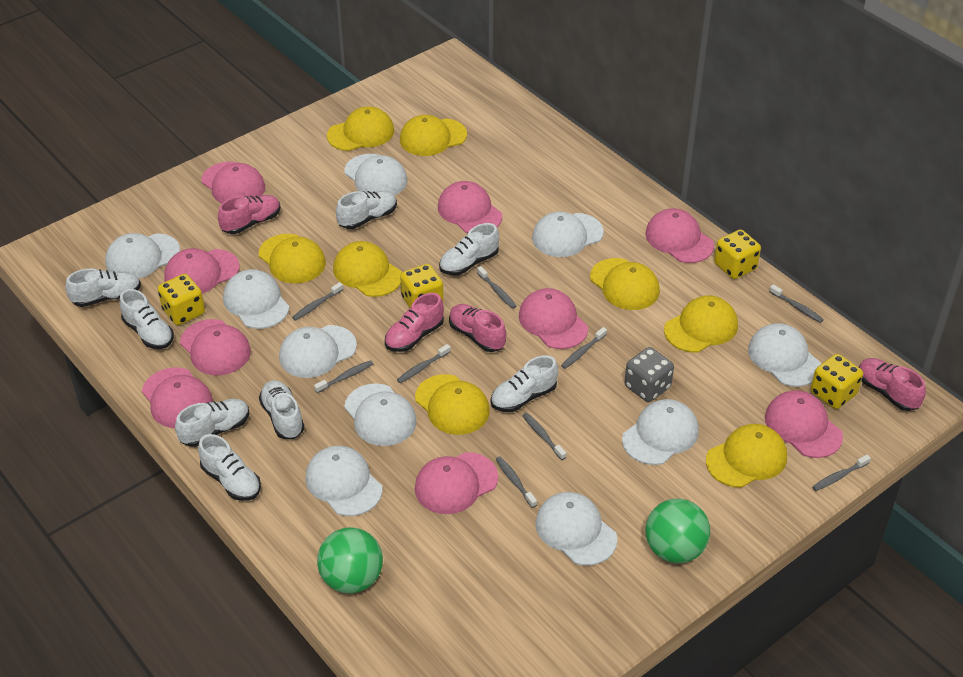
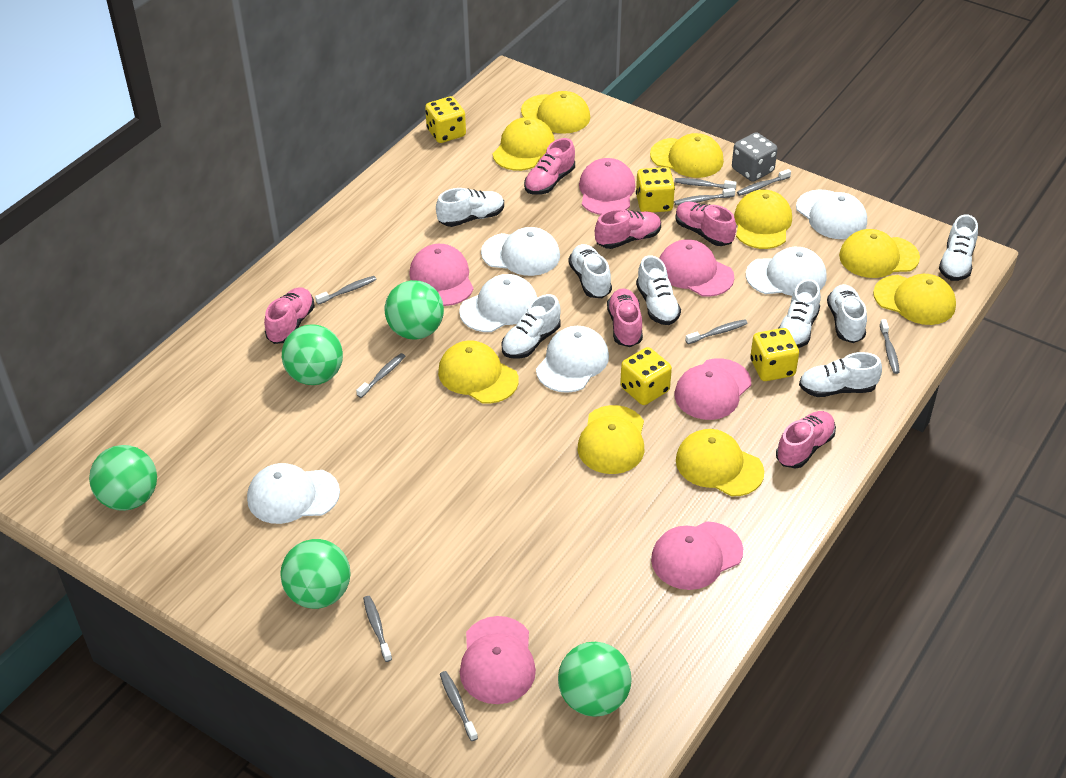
green ball: 2 -> 5
pink cap: 9 -> 6
pink shoe: 4 -> 6
white cap: 10 -> 6
yellow cap: 8 -> 9

